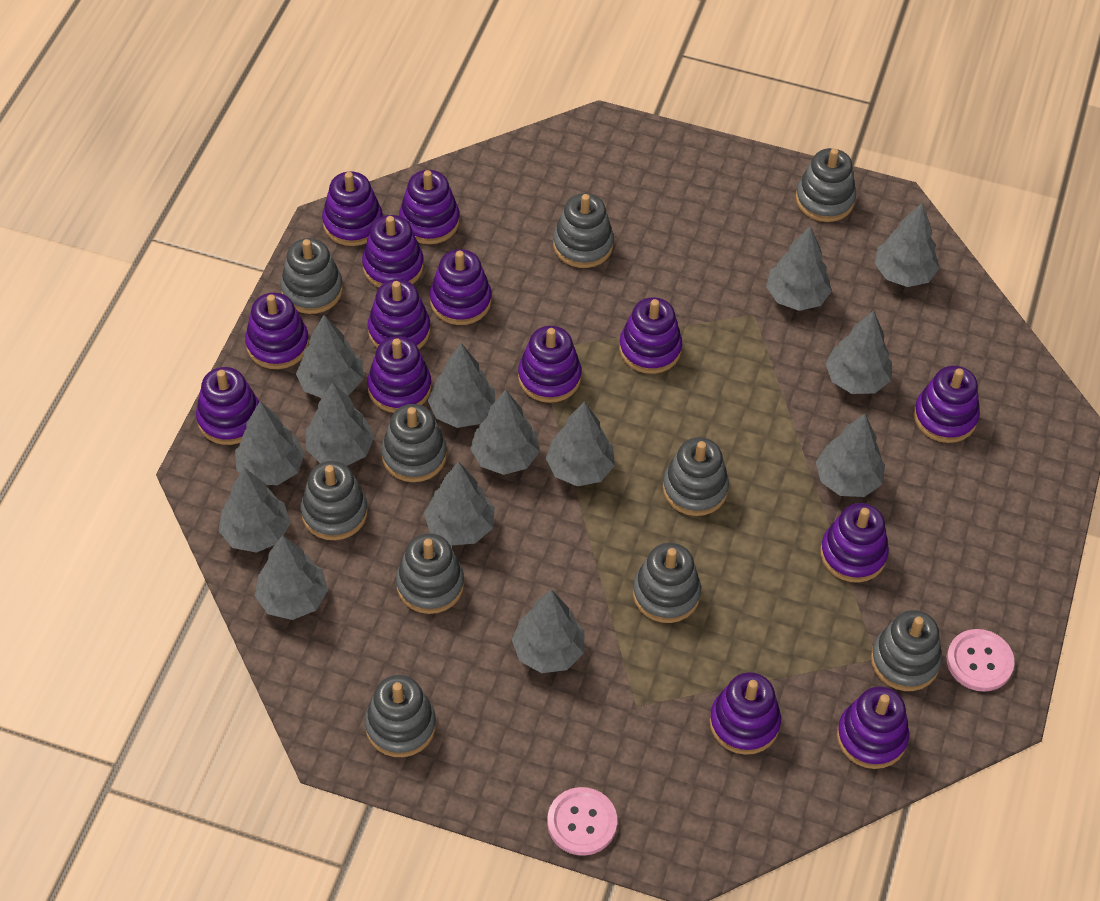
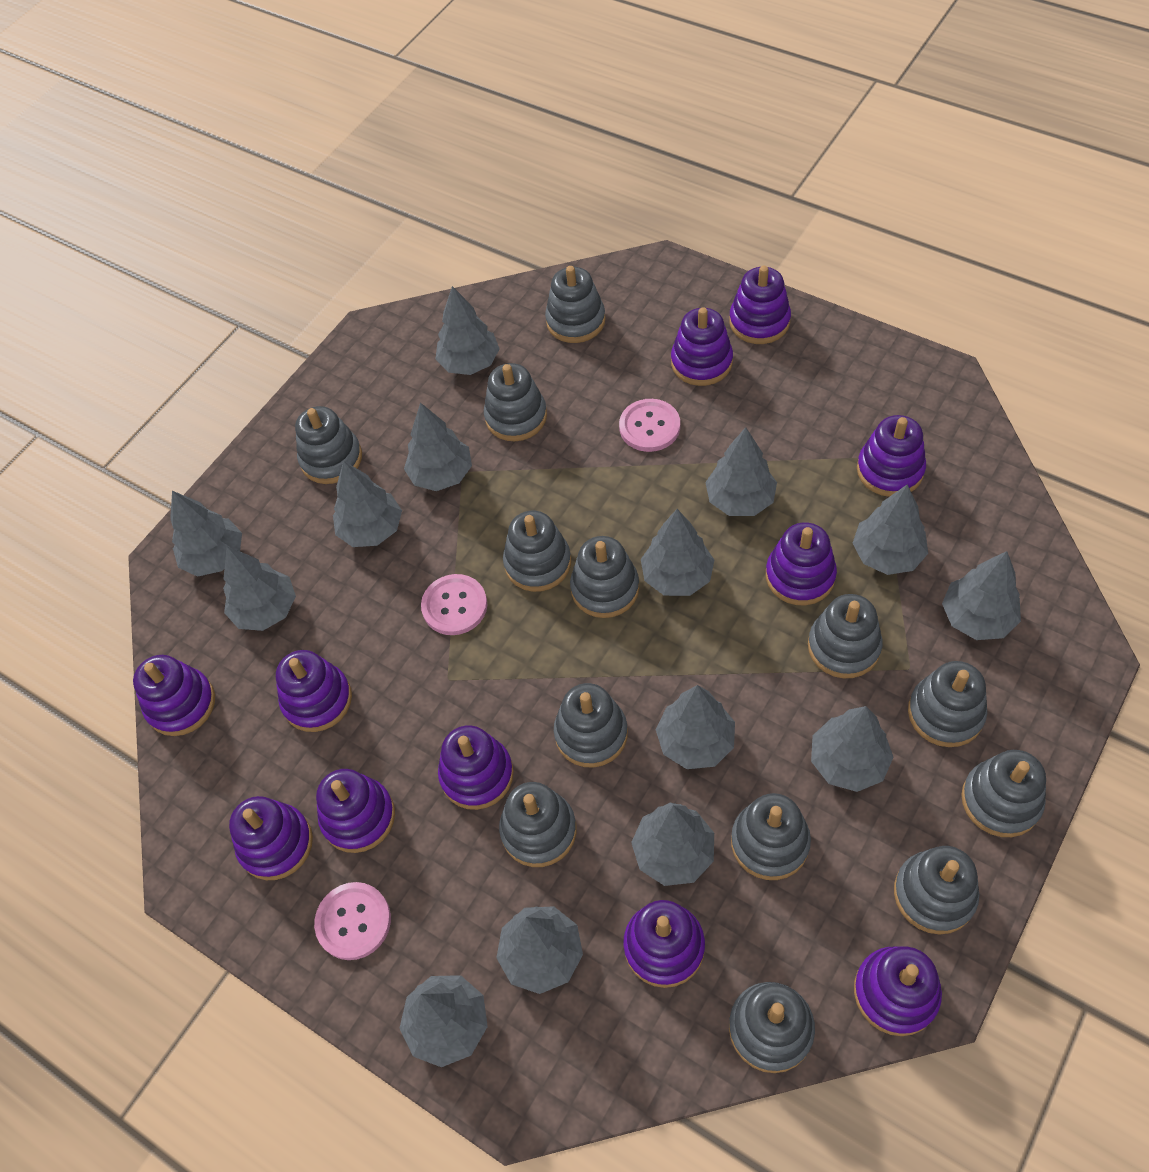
grey stacking toy: 10 -> 13
pink button: 2 -> 3
purple stacking toy: 14 -> 11

